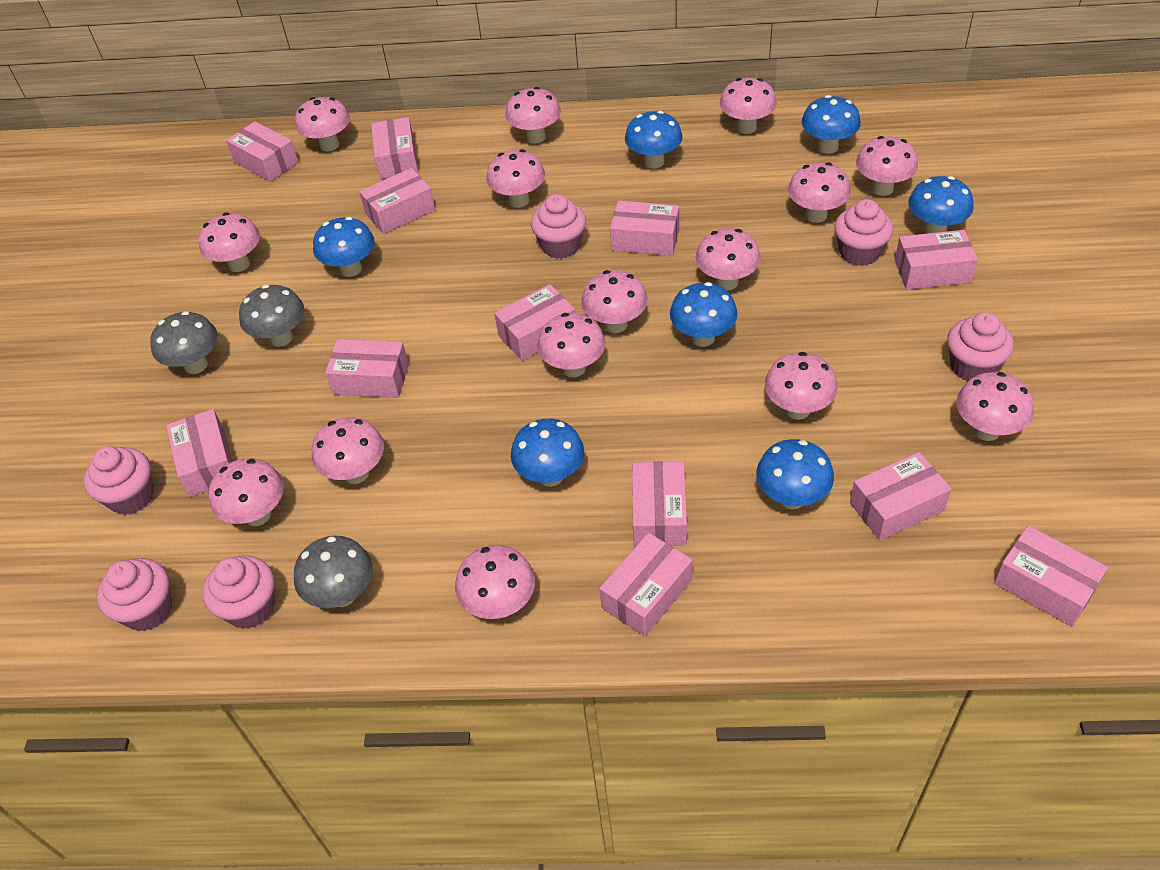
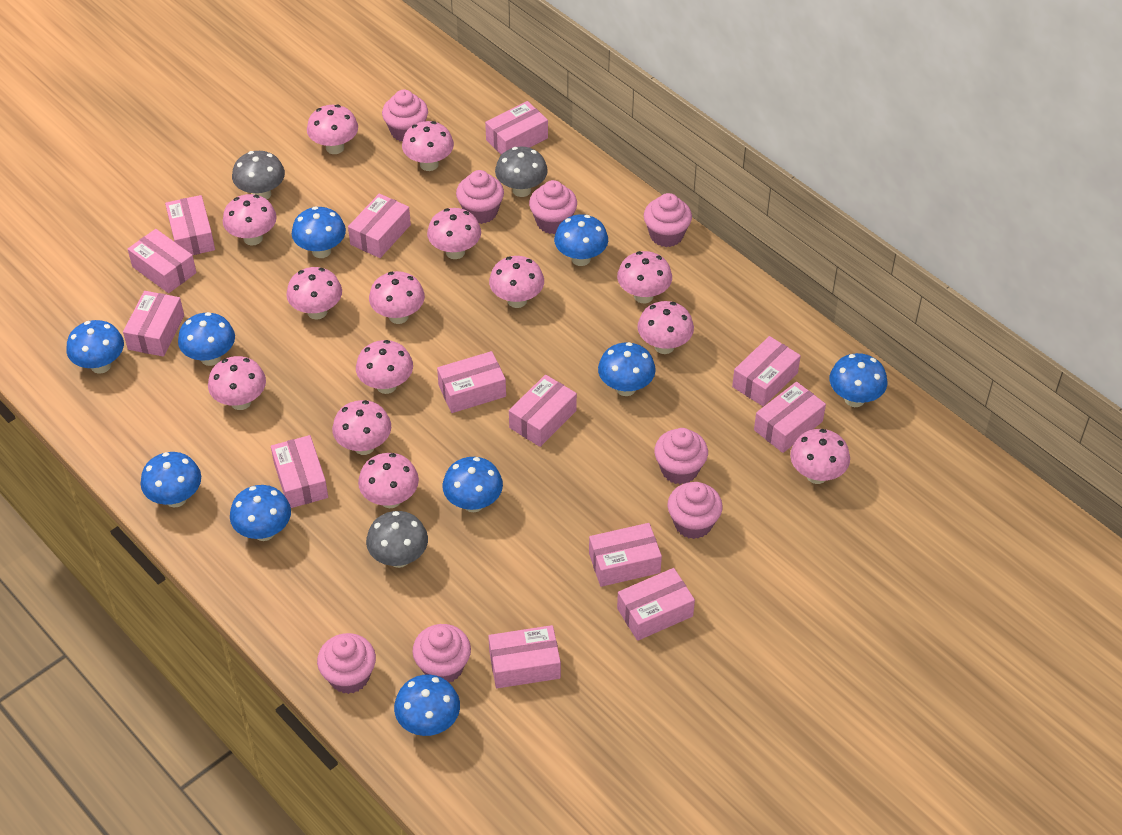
blue mushroom: 7 -> 10
pink box: 12 -> 13
pink cupcake: 6 -> 8
pink mushroom: 15 -> 14

